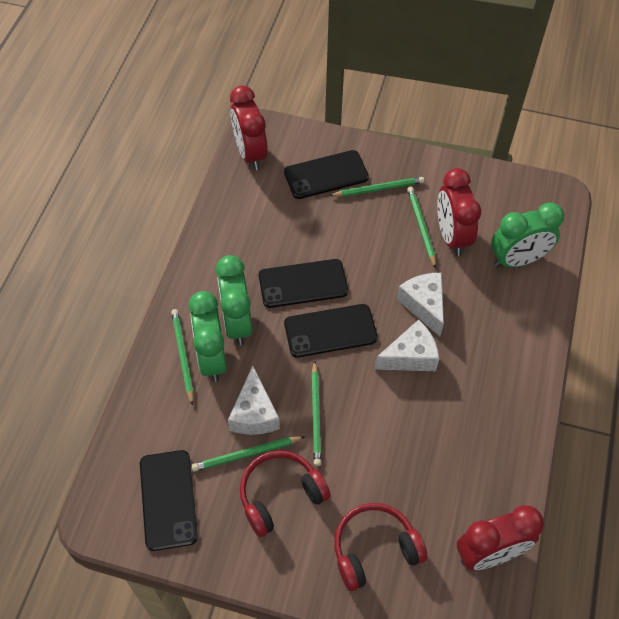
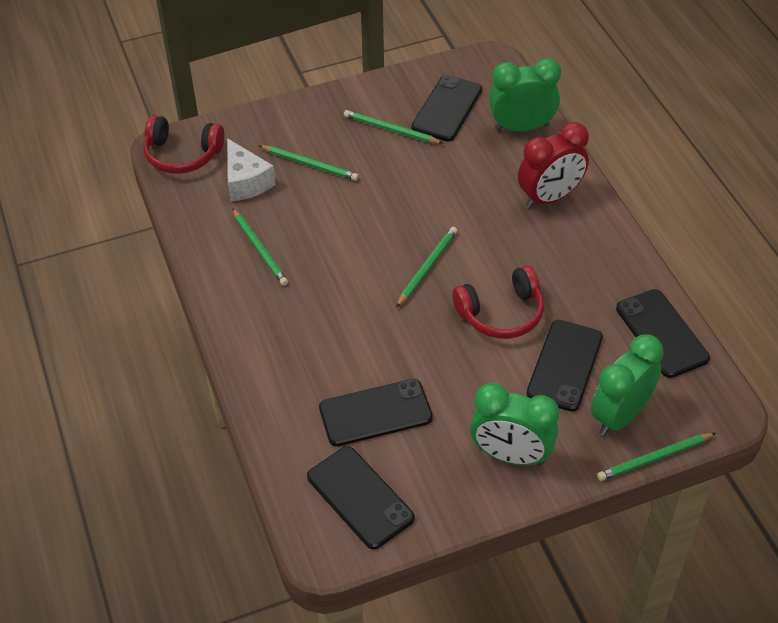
black phone: 4 -> 5
red clock: 3 -> 1
white cheese: 3 -> 1

